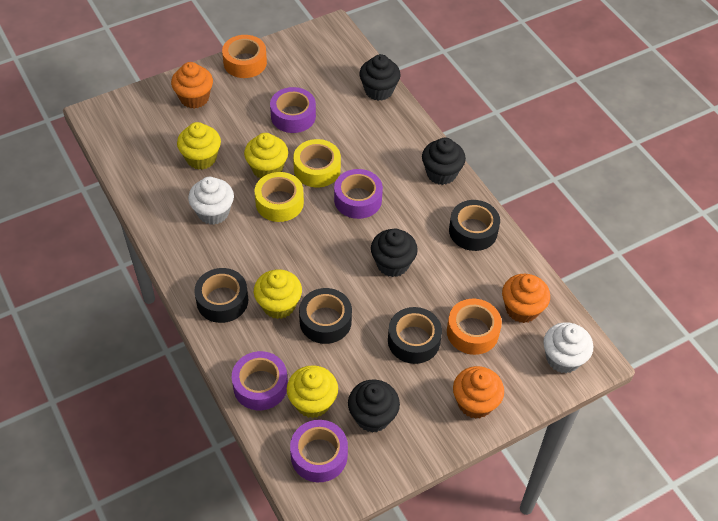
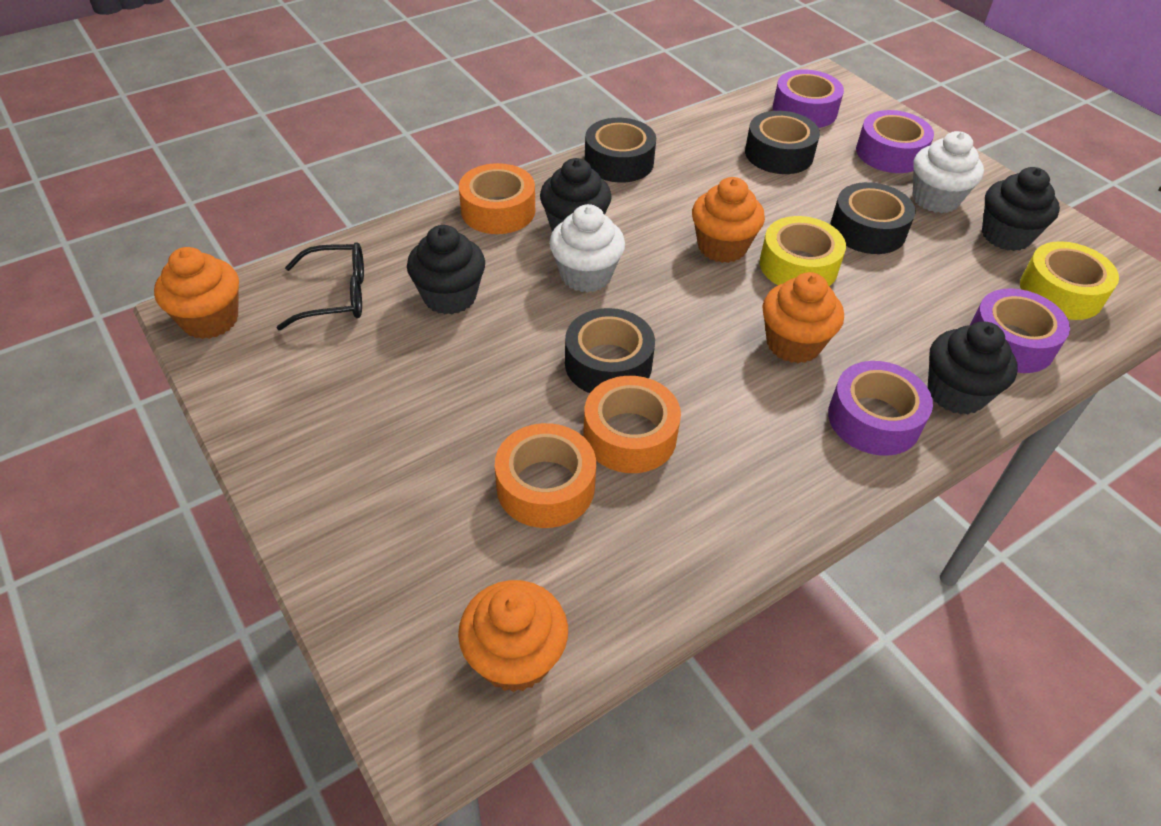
black glasses: 0 -> 1
orange cupcake: 3 -> 4
orange tape: 2 -> 3
yellow cupcake: 4 -> 0

